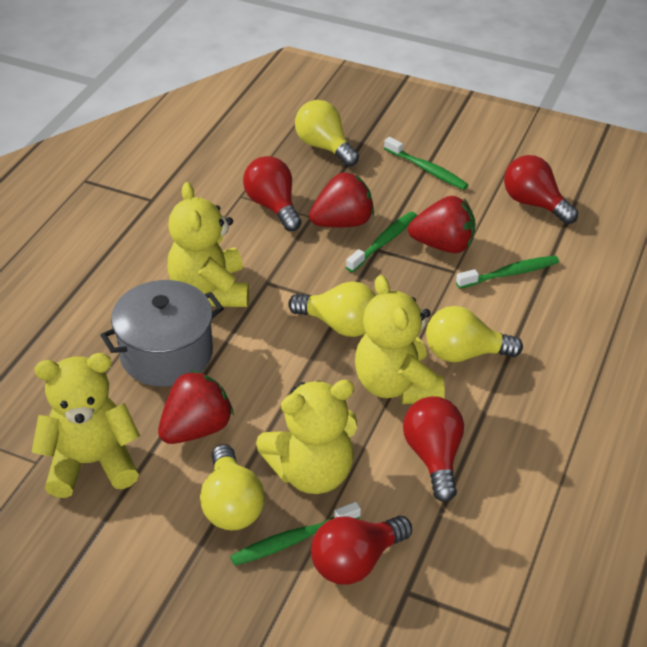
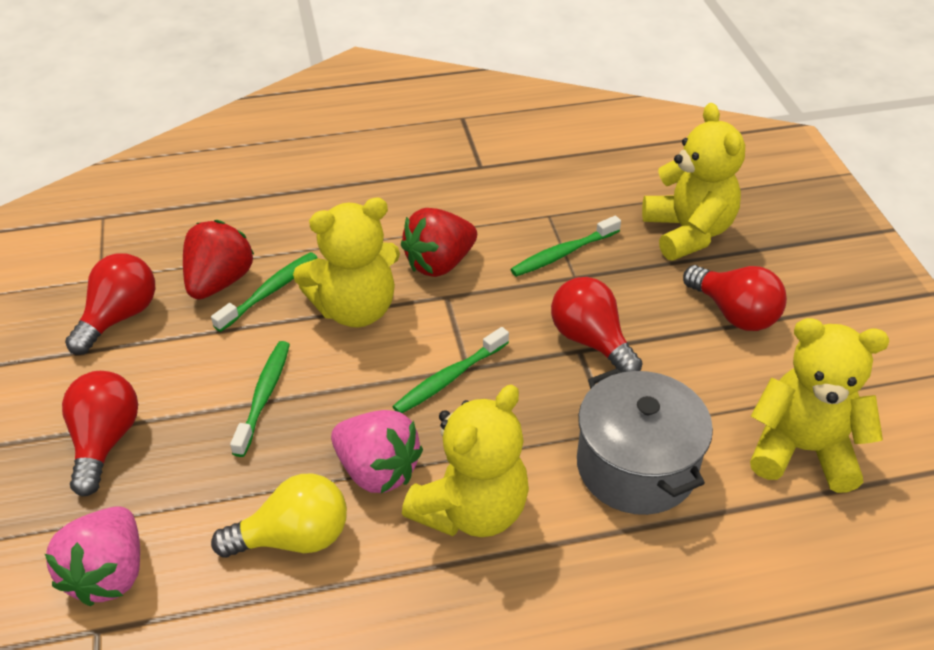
pink strawberry: 0 -> 2
red strawberry: 3 -> 2
yellow light bulb: 4 -> 1

